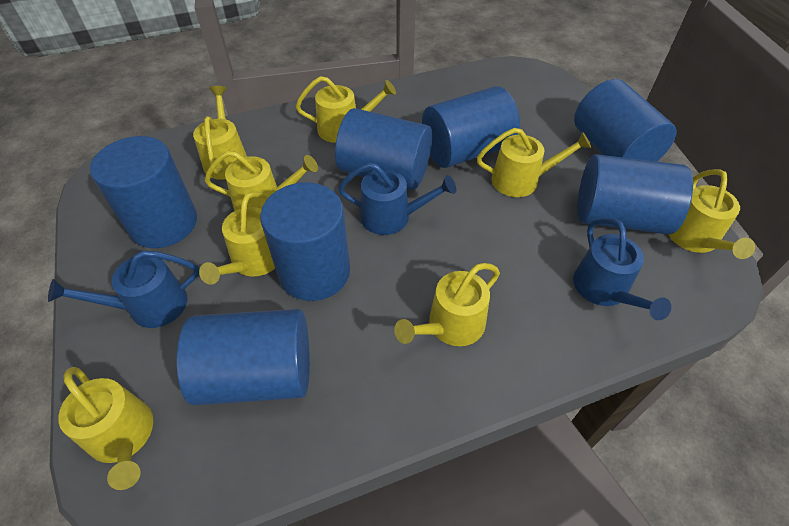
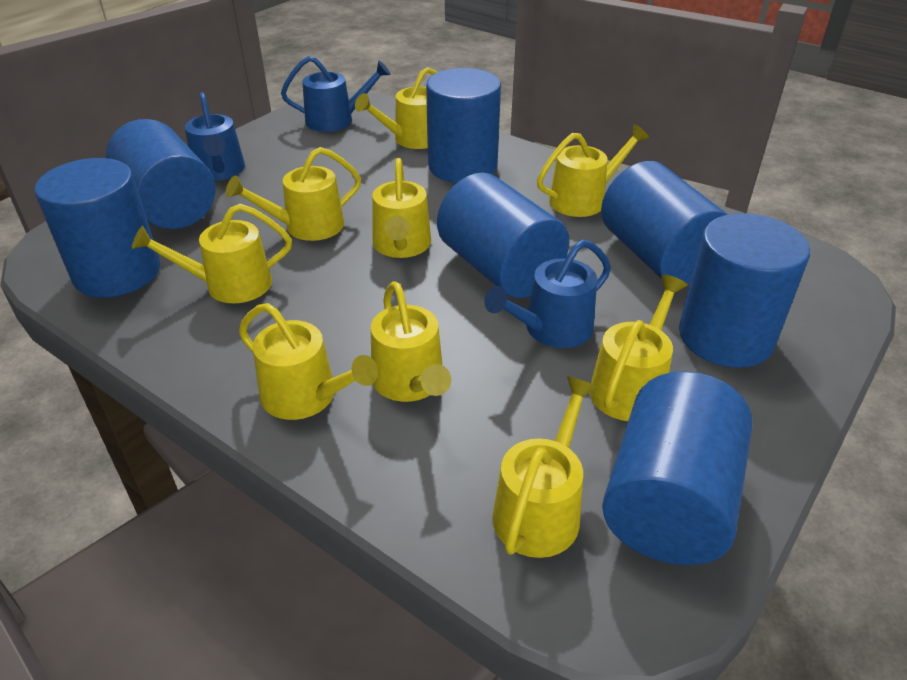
yellow watering can: 8 -> 9

